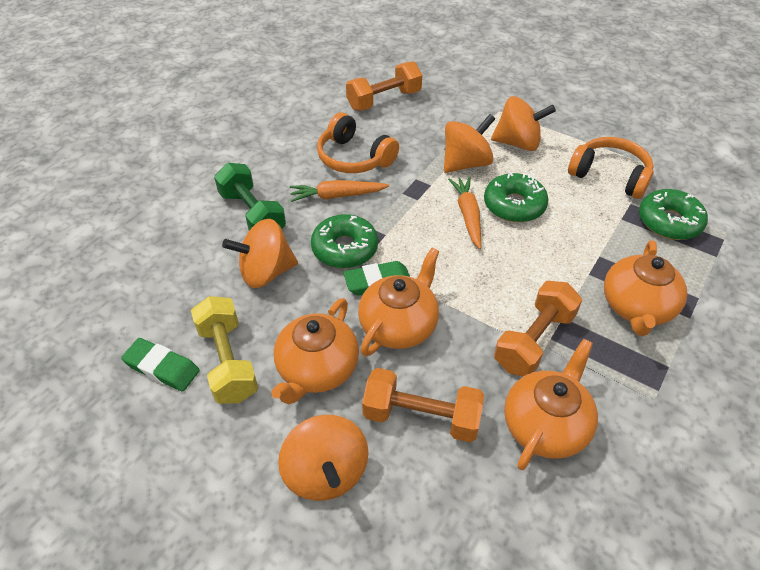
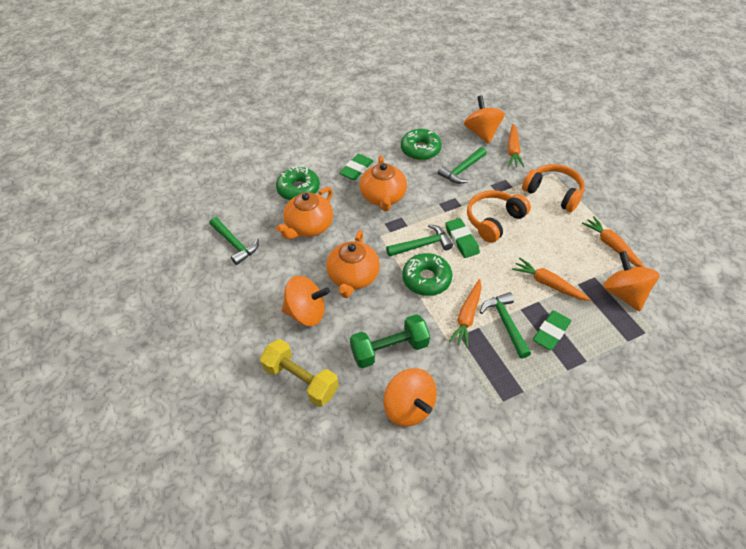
green eraser: 2 -> 3
green hammer: 0 -> 4
orange carrot: 2 -> 4
orange dumbbell: 3 -> 0
orange teapot: 4 -> 3

